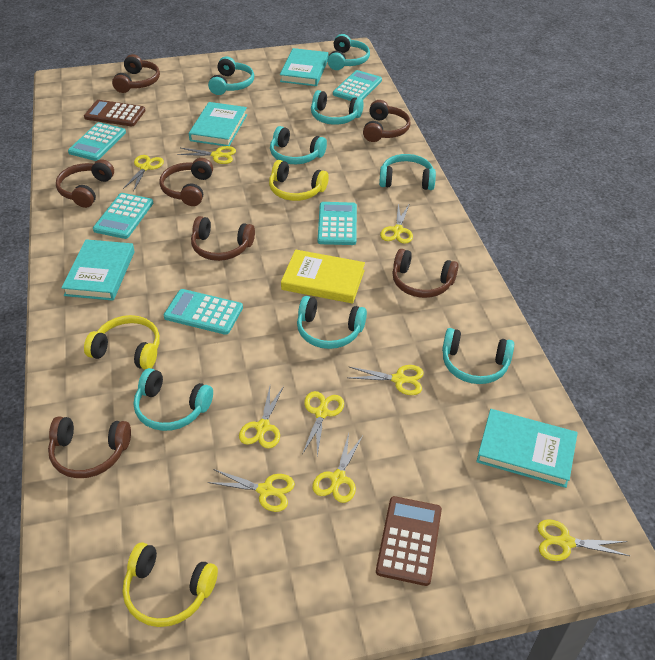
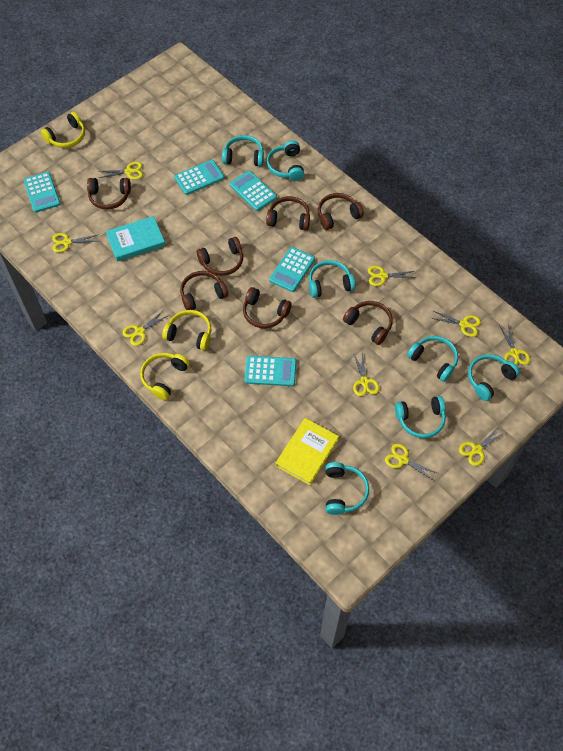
brown calculator: 2 -> 0
turquoise book: 4 -> 1
turquoise headphones: 8 -> 7

